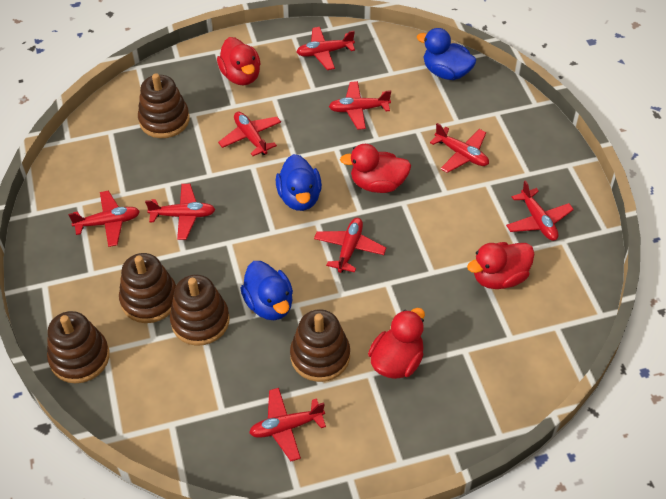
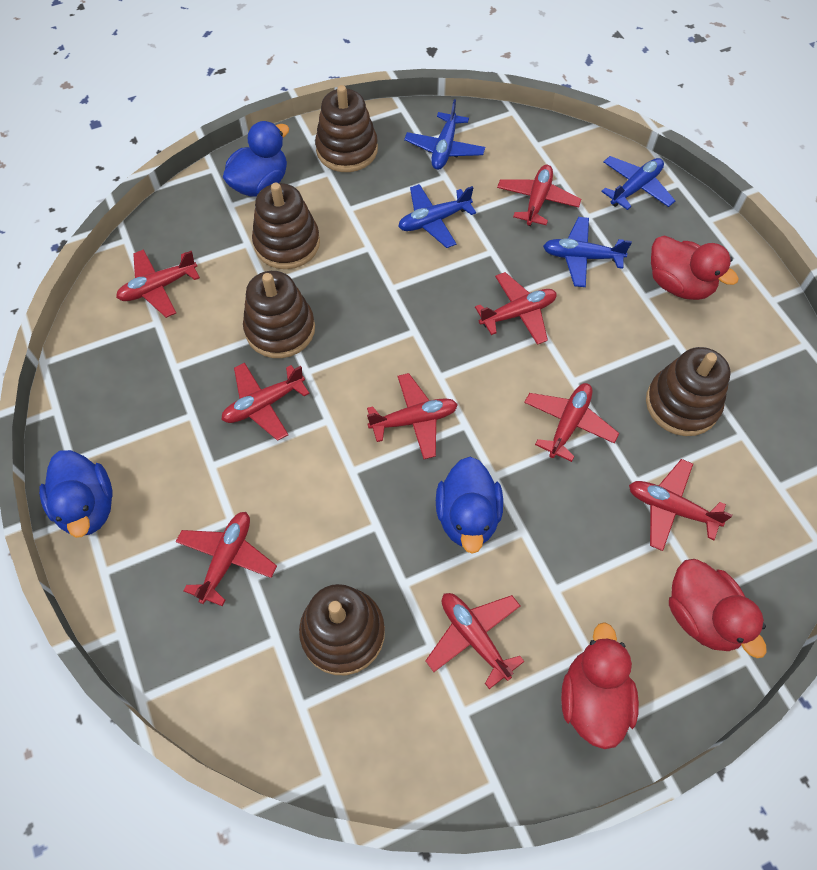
blue plane: 0 -> 4
red duck: 4 -> 3

